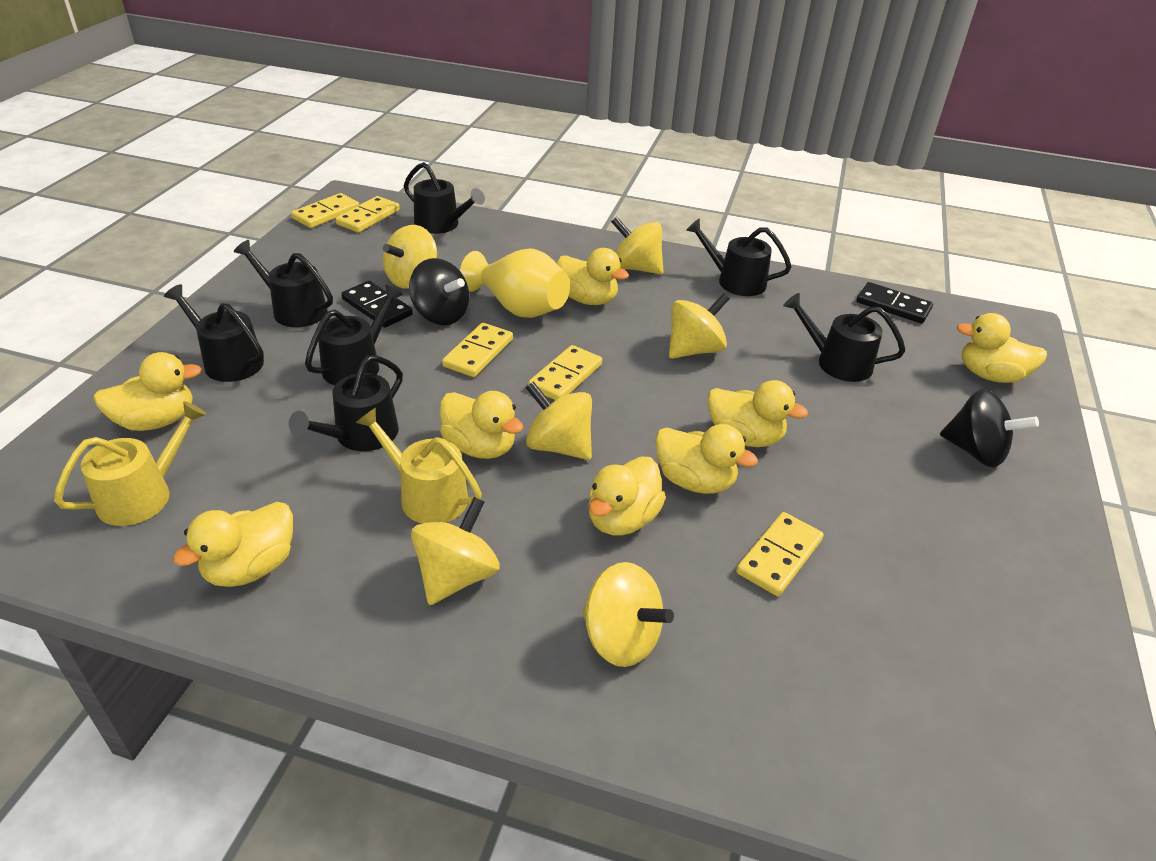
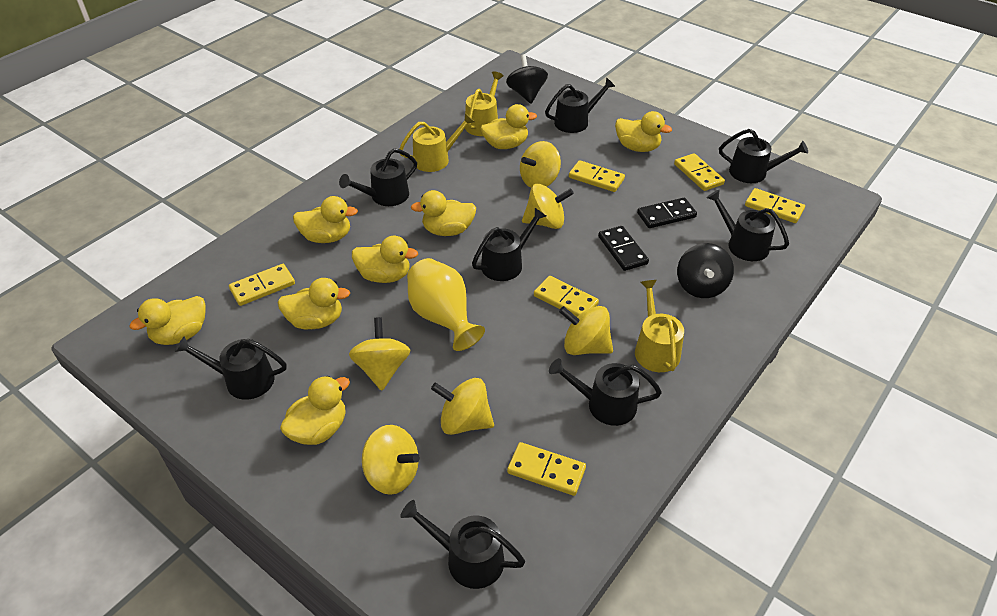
black watering can: 7 -> 8
yellow domino: 5 -> 6
yellow watering can: 2 -> 3

